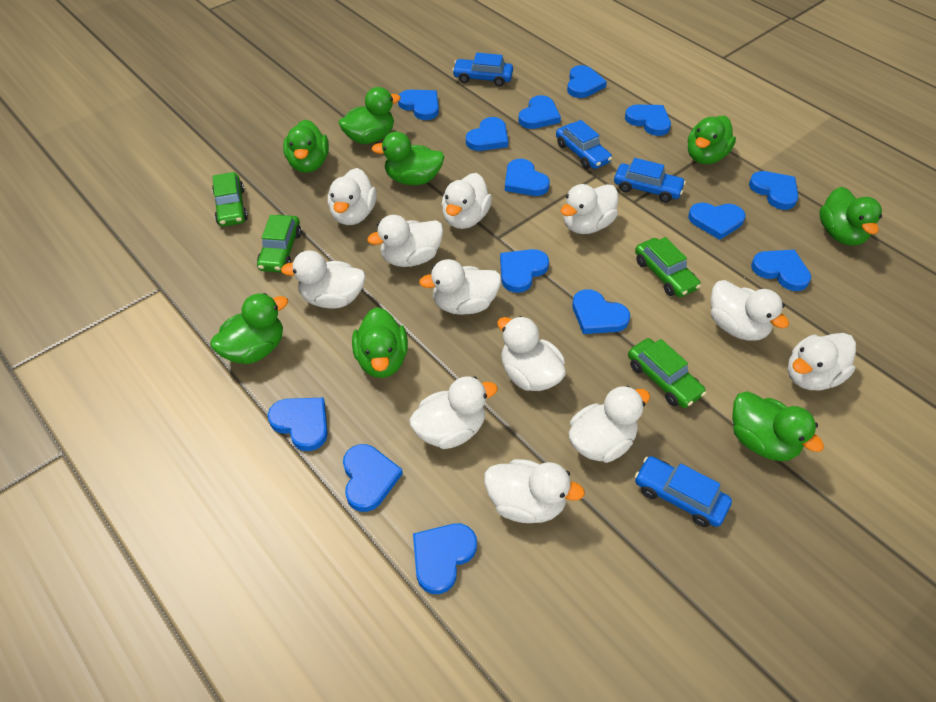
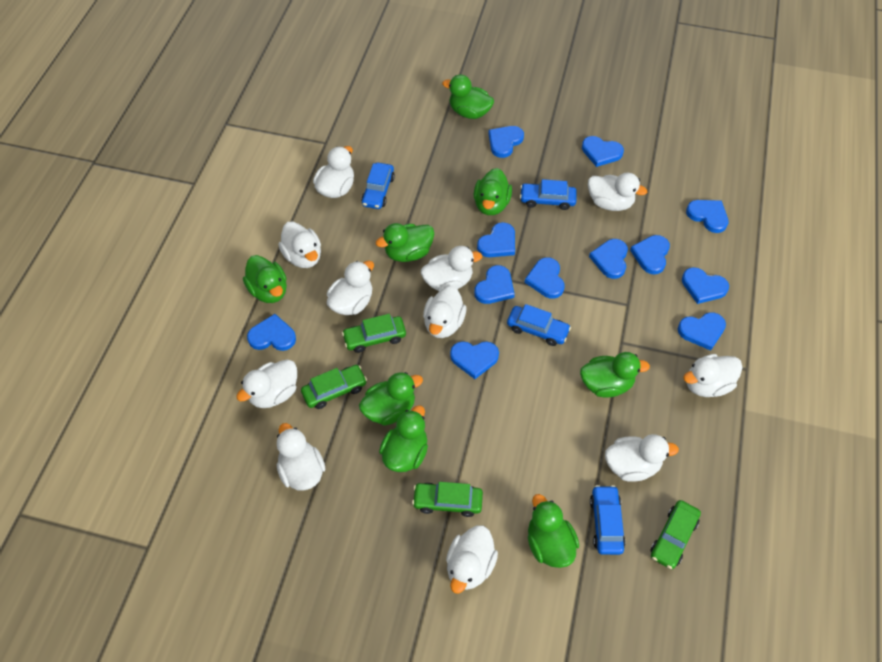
blue heart: 14 -> 12
white duck: 12 -> 11

